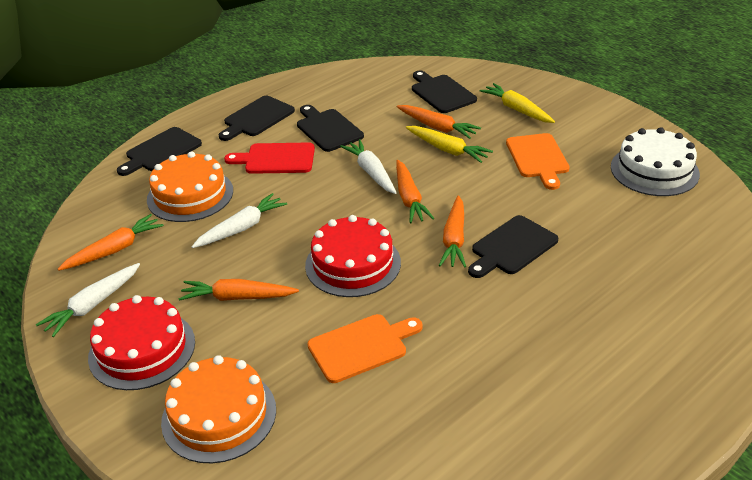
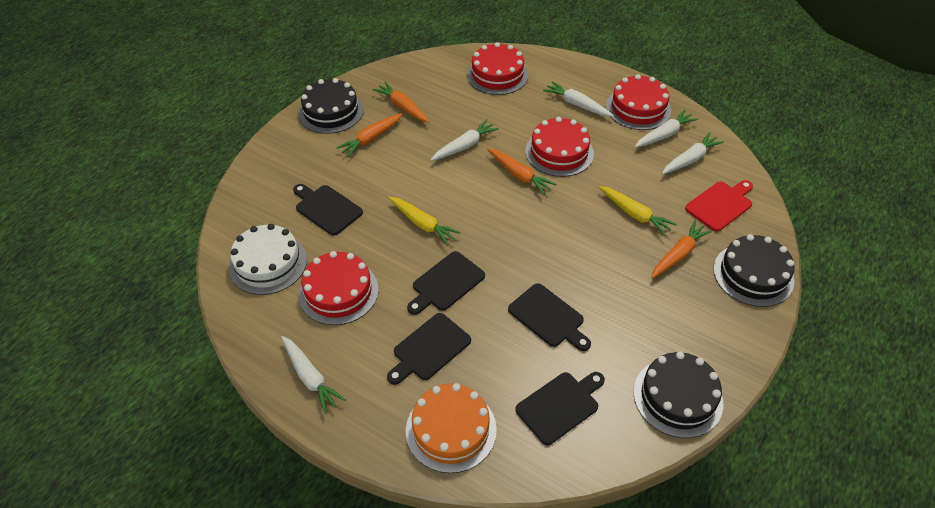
black cake: 0 -> 3
orange cake: 2 -> 1
orange carrot: 5 -> 4
orange cutting board: 2 -> 0
red cake: 2 -> 4
white carrot: 3 -> 5

